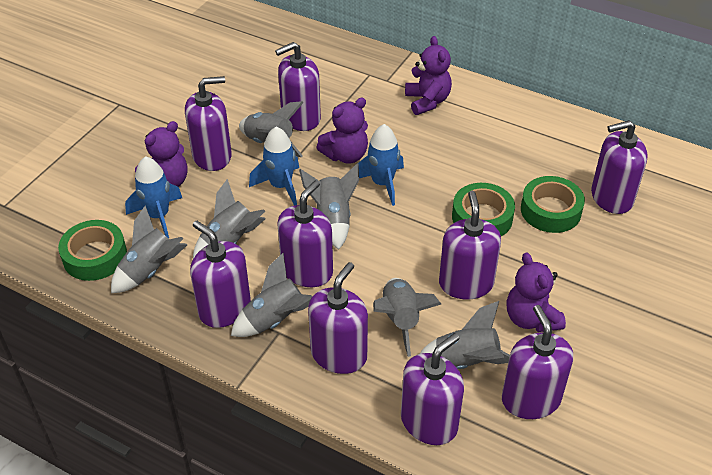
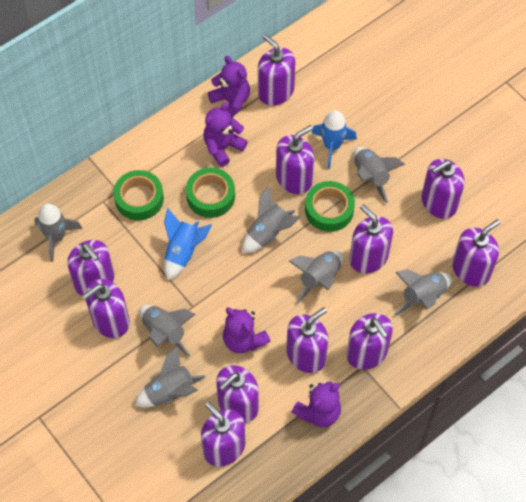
blue rocket: 3 -> 2
purple soap dispenser: 9 -> 11

